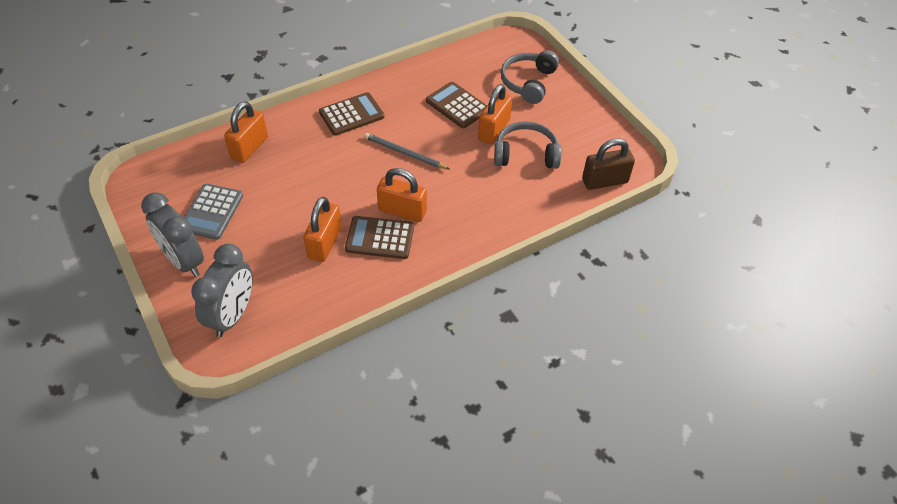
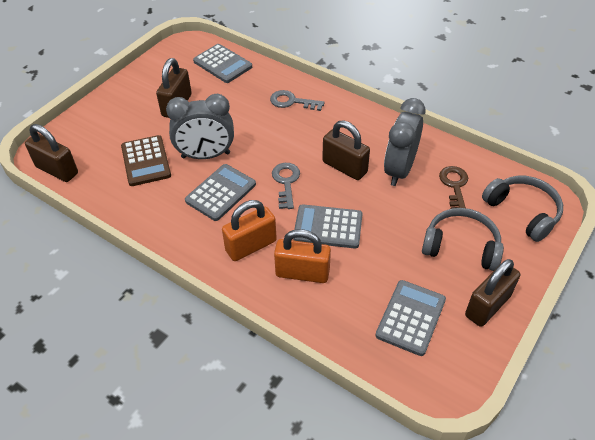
brown calculator: 3 -> 1
brown key: 0 -> 1
brown padlock: 1 -> 4
grey calculator: 1 -> 4
grey key: 0 -> 2
grey pencil: 1 -> 0
orange padlock: 4 -> 2

